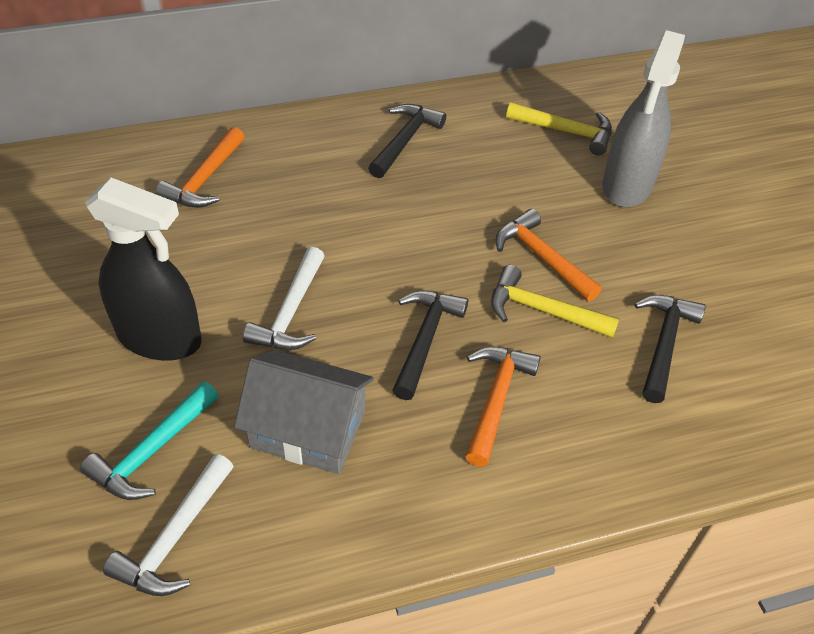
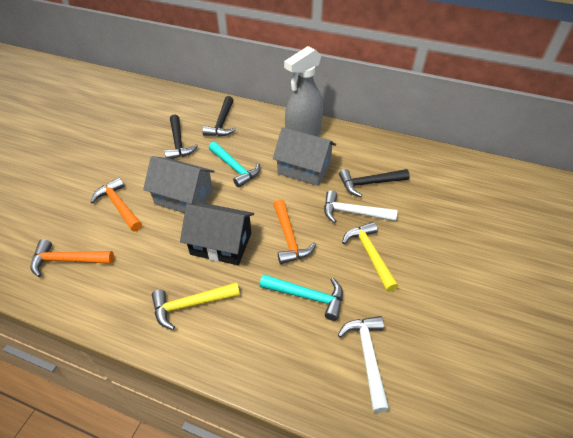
black house: 0 -> 1
black spray bottle: 1 -> 0
grey house: 1 -> 2
turquoise hammer: 1 -> 2

